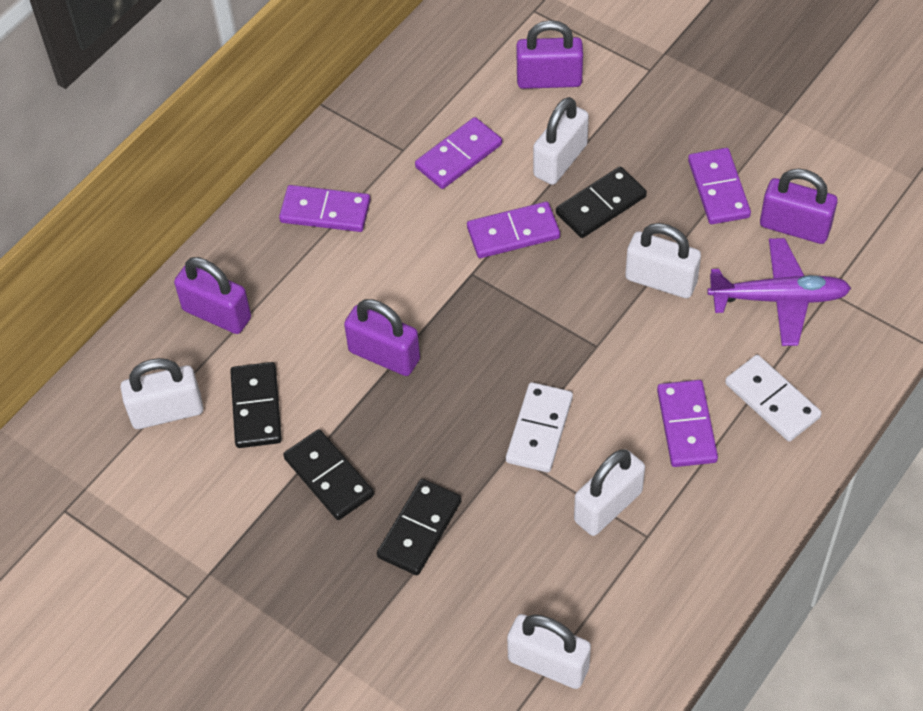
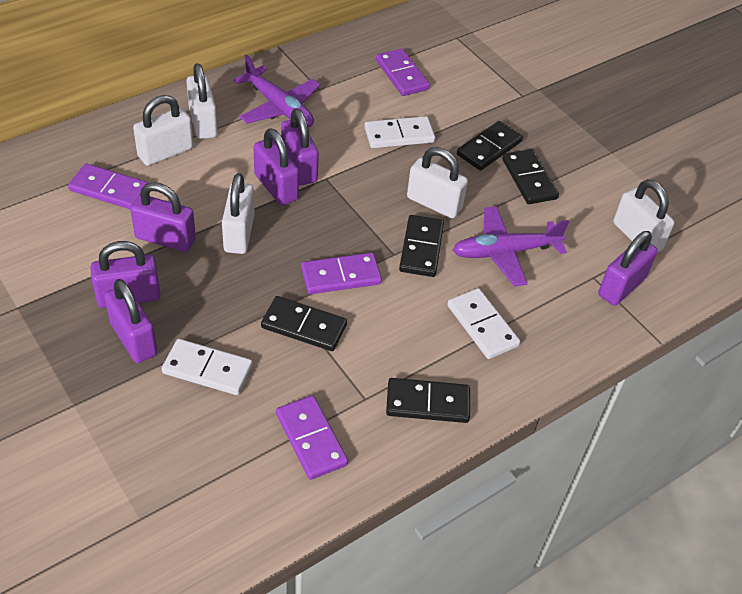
black domino: 4 -> 5
purple domino: 5 -> 4
purple padlock: 4 -> 6
purple plane: 1 -> 2
white domino: 2 -> 3

